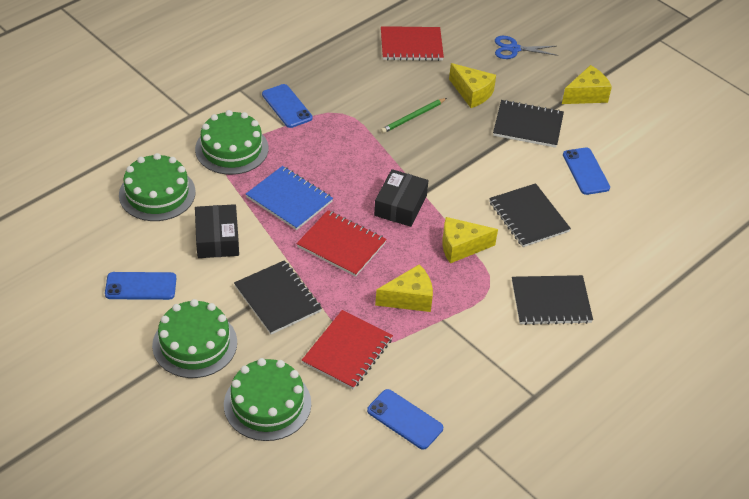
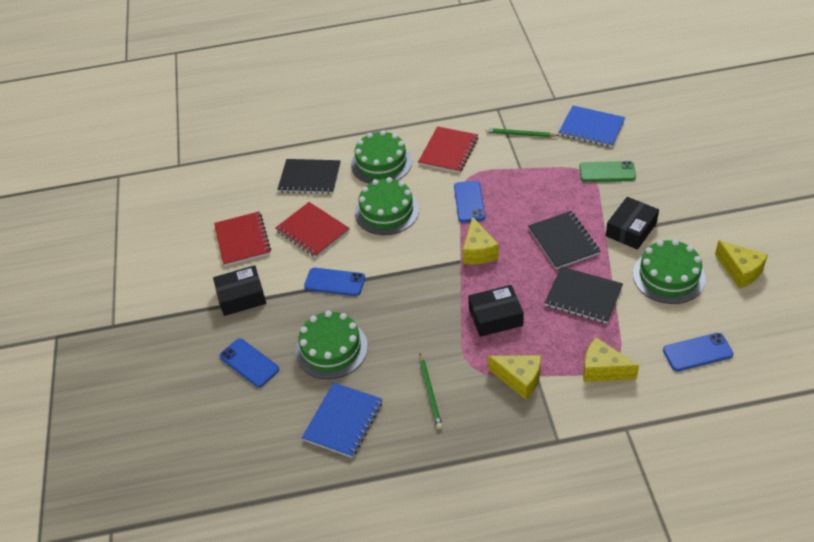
black box: 2 -> 3
black notebook: 4 -> 3
blue notebook: 1 -> 2
blue scissors: 1 -> 0
green pencil: 1 -> 2
green phone: 0 -> 1

